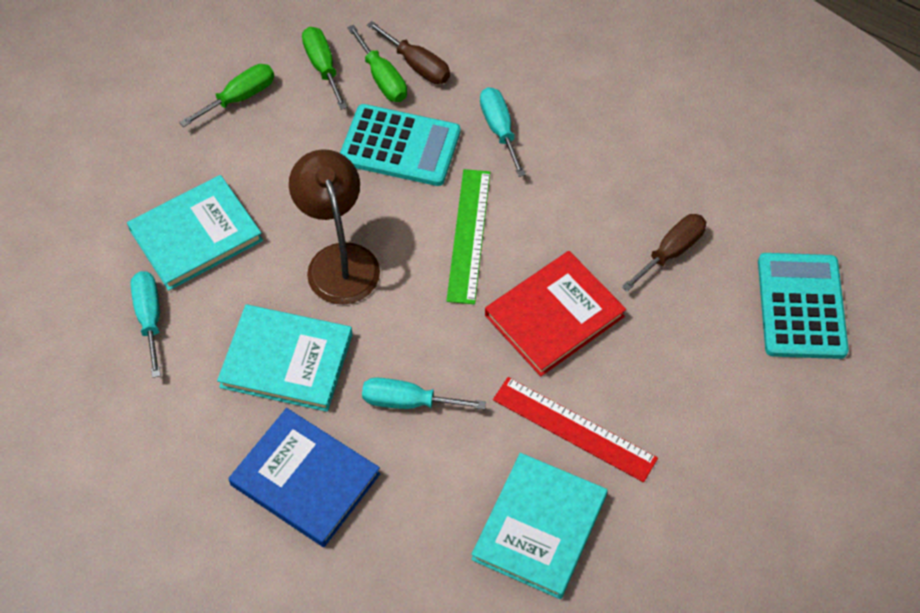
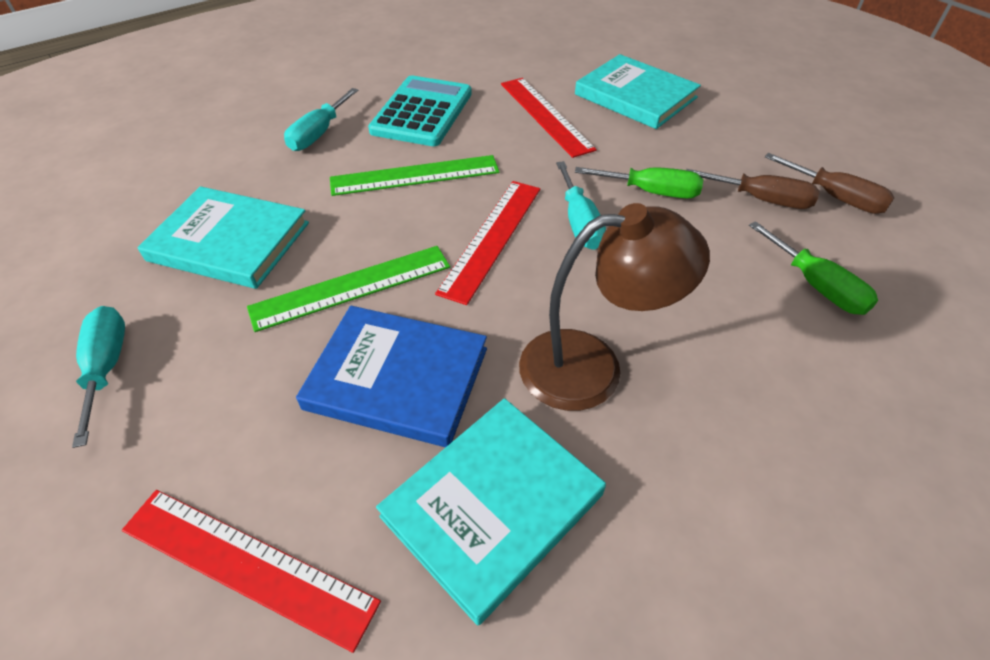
green ruler: 1 -> 2
green screwdriver: 3 -> 2
red book: 1 -> 0
red ruler: 1 -> 3
turquoise calculator: 2 -> 1

